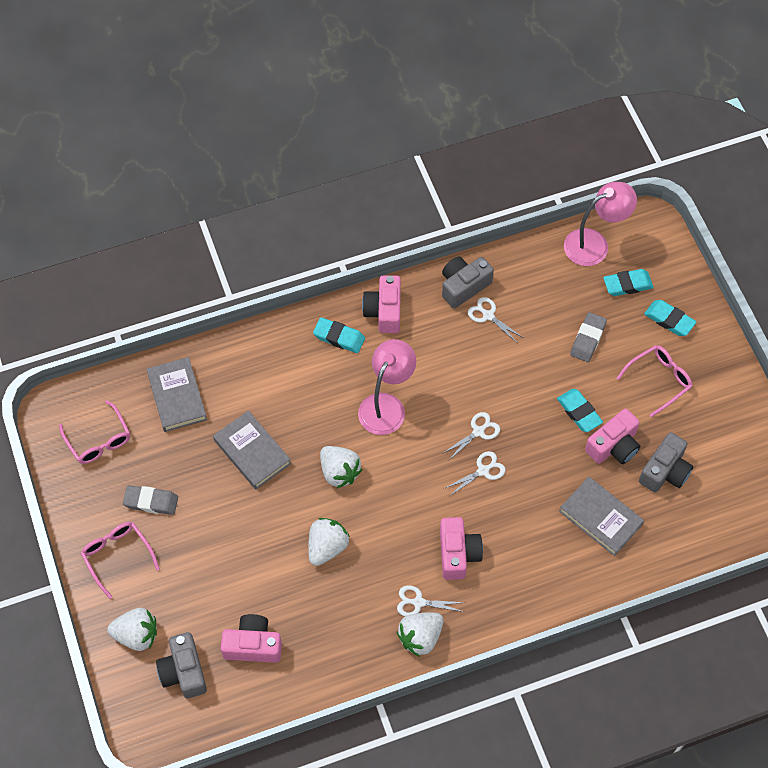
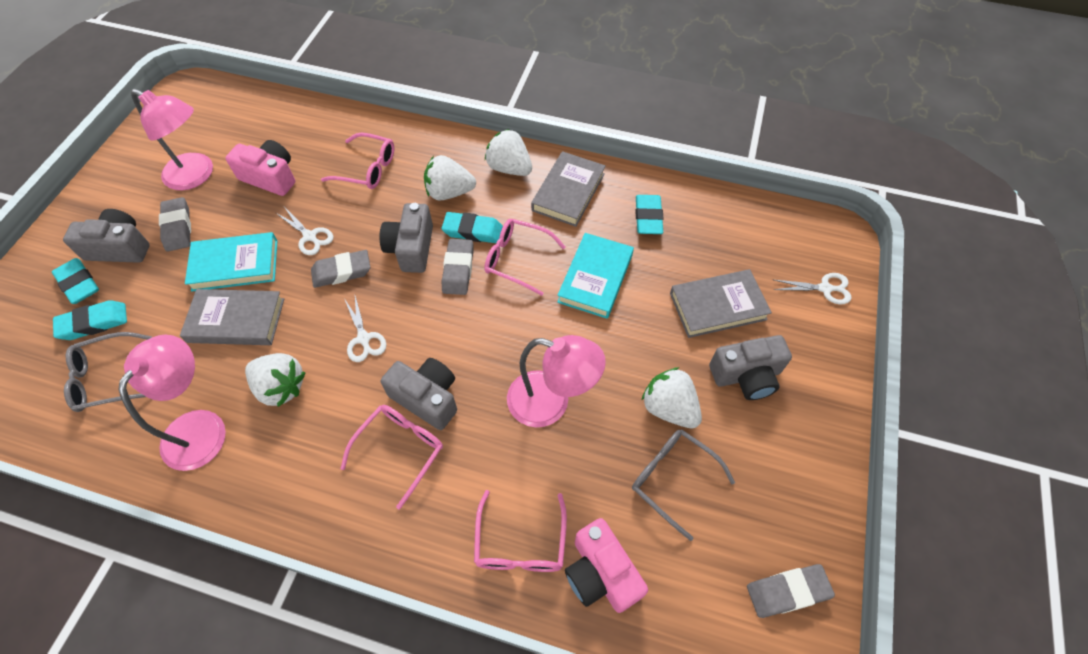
grey camera: 3 -> 4
grey eraser: 2 -> 4
grey glasses: 0 -> 2
pink camera: 4 -> 2
pink glasses: 3 -> 4
pink lamp: 2 -> 3
turquoise book: 0 -> 2
white scissors: 4 -> 3

